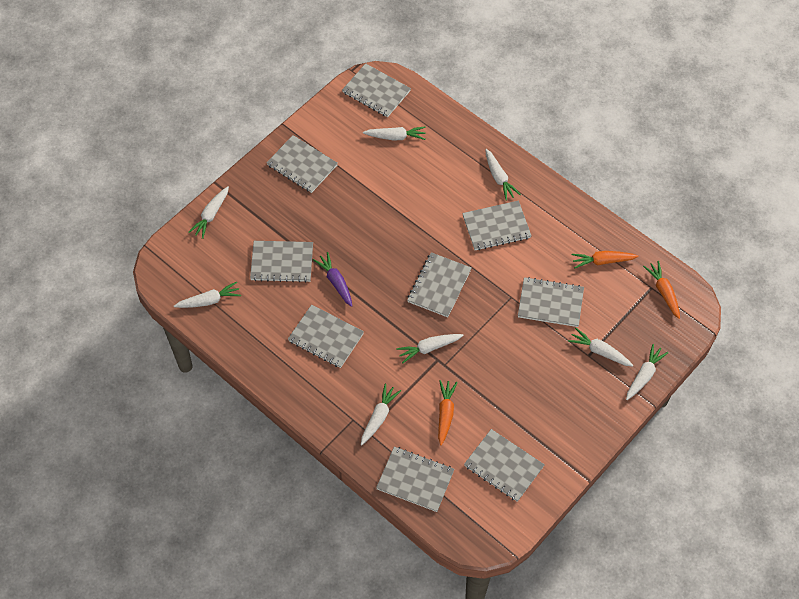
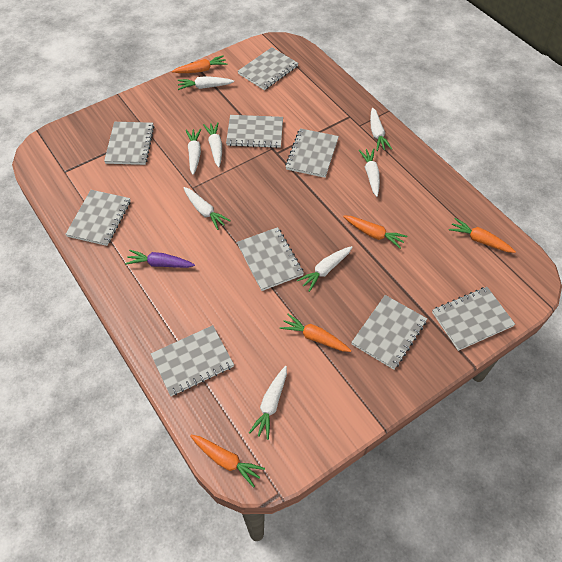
orange carrot: 3 -> 5

